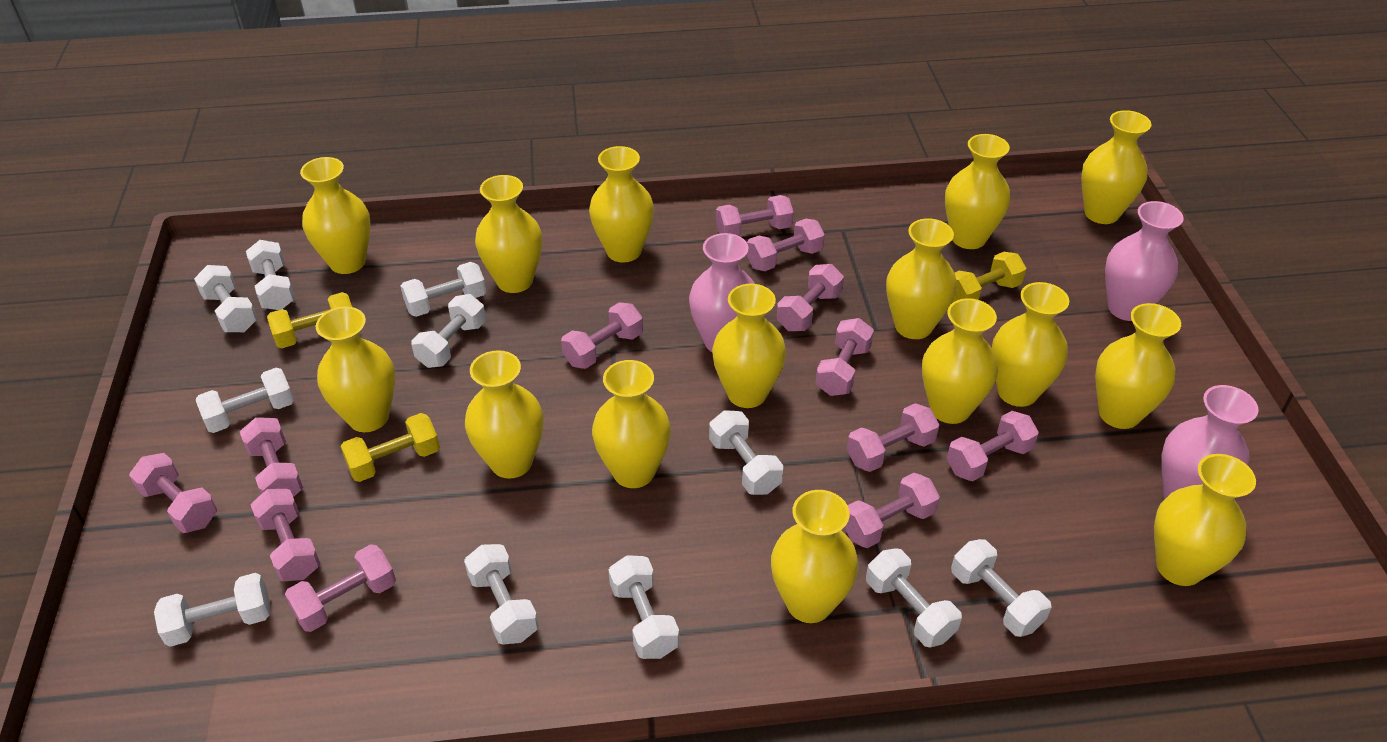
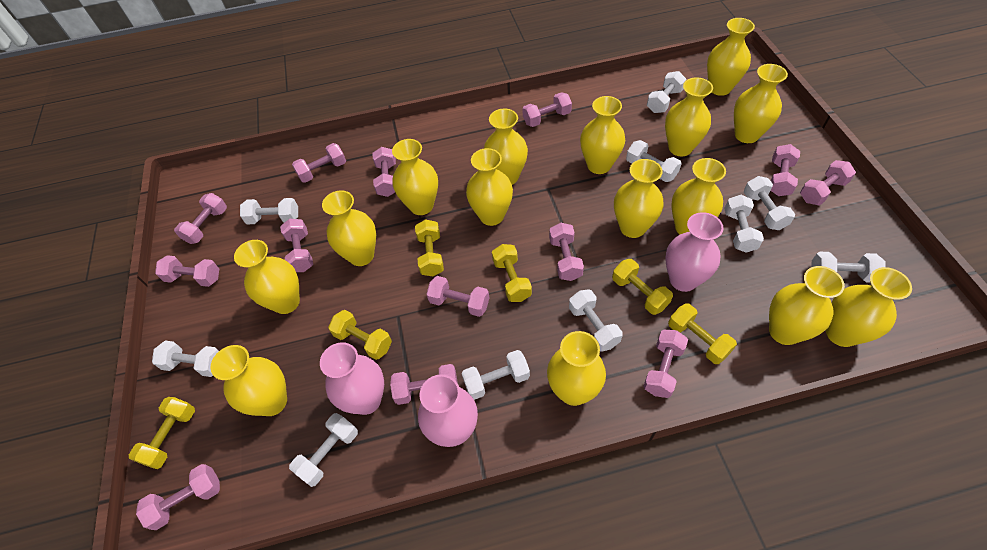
pink dumbbell: 12 -> 13
white dumbbell: 11 -> 10
yellow dumbbell: 3 -> 6

